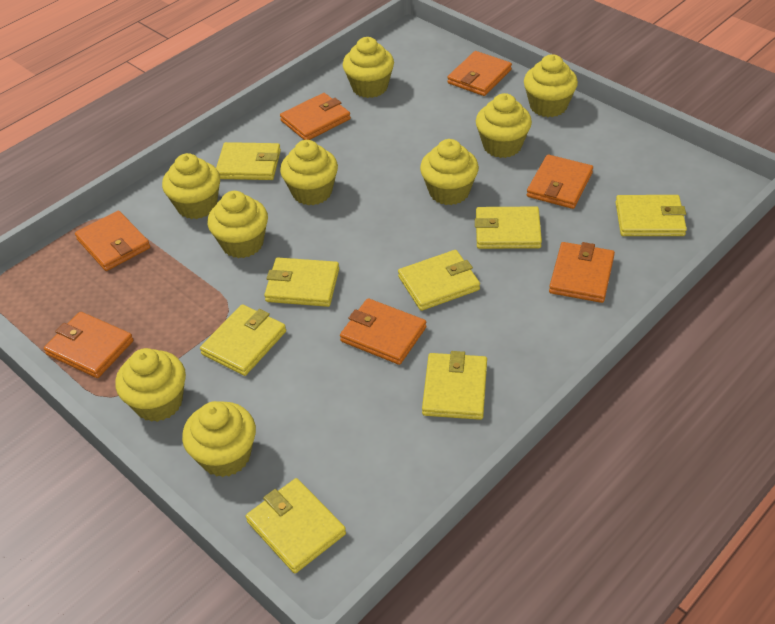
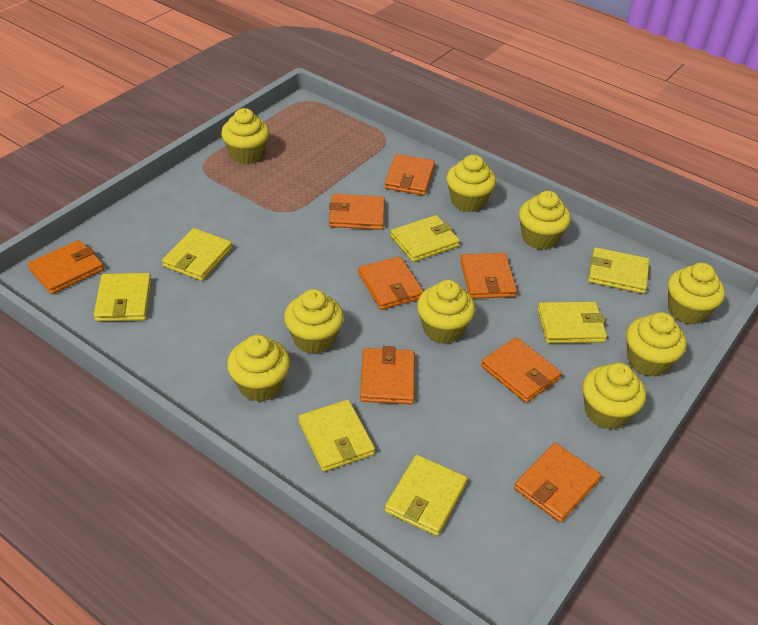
orange wallet: 7 -> 8
yellow wallet: 8 -> 7

